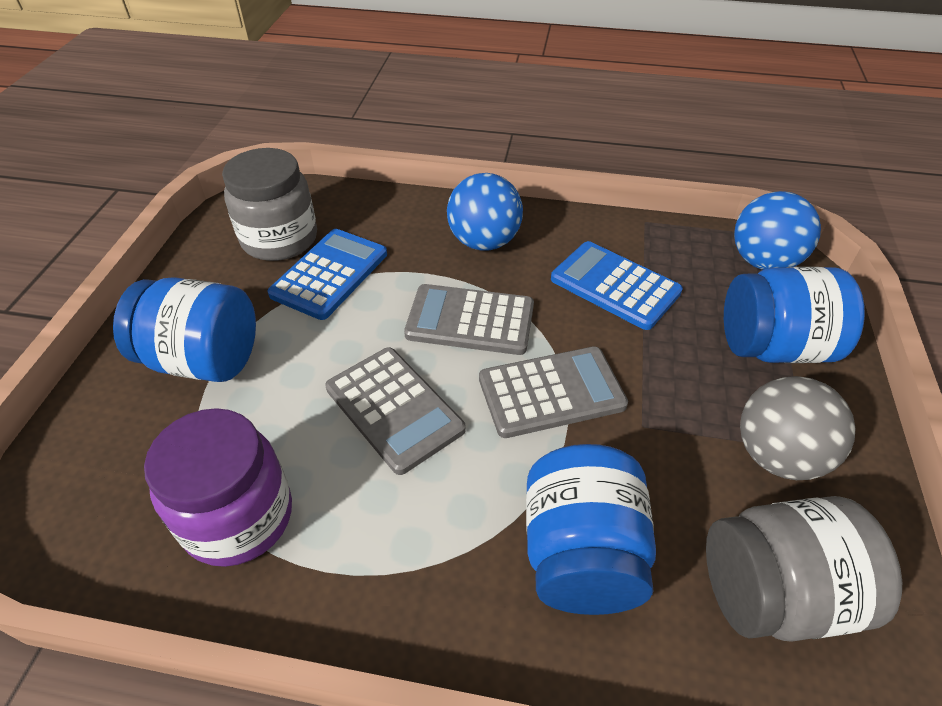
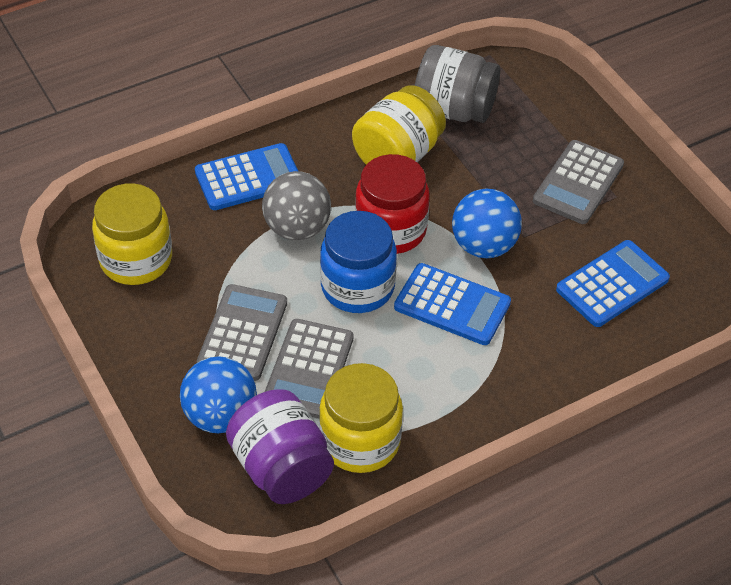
blue calculator: 2 -> 3
blue jar: 3 -> 1
grey jar: 2 -> 1
red jar: 0 -> 1
yellow jar: 0 -> 3

